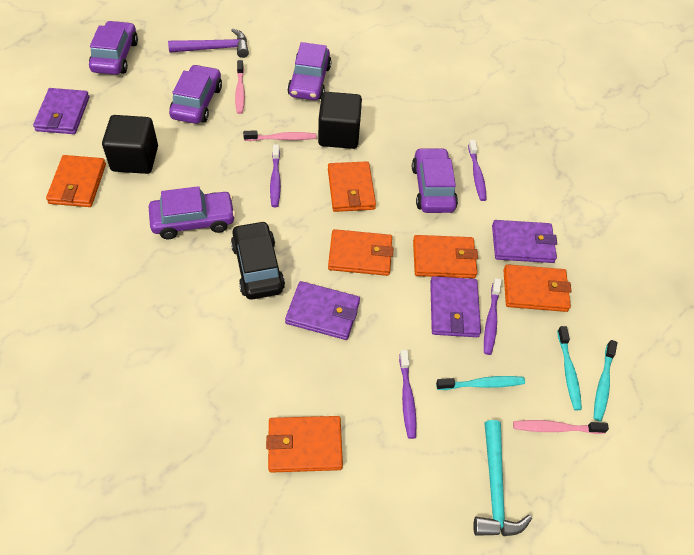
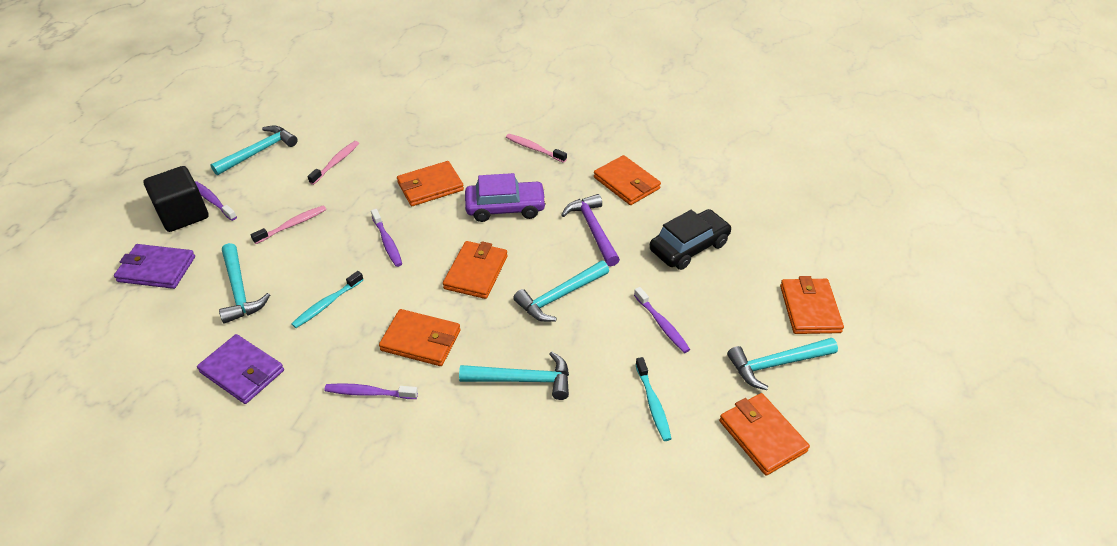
black cube: 2 -> 1
purple car: 5 -> 1
purple wallet: 4 -> 2
turquoise hammer: 1 -> 5
turquoise toothbrush: 3 -> 2

